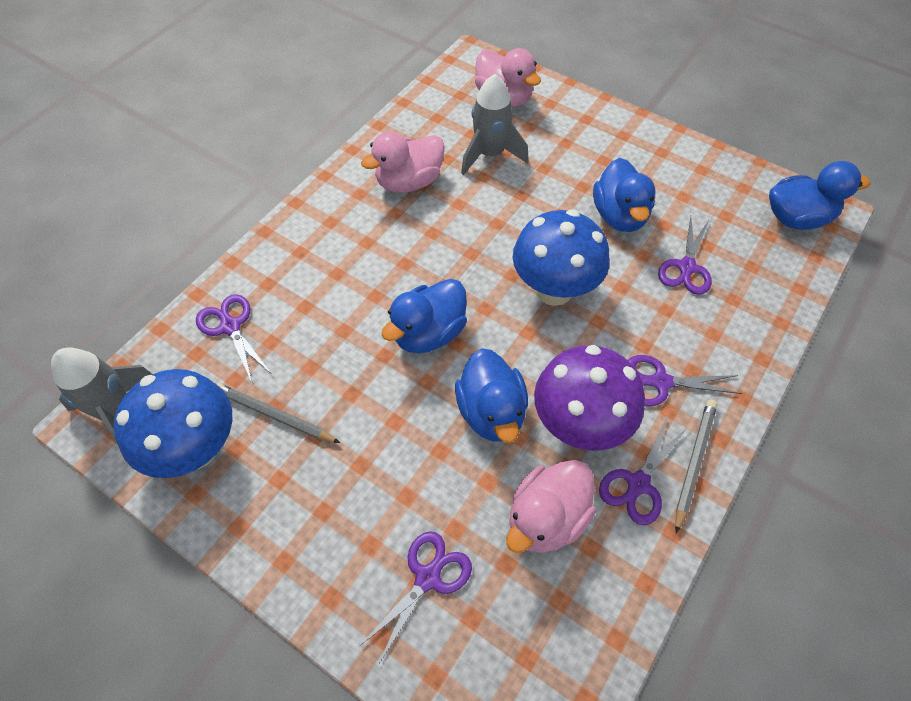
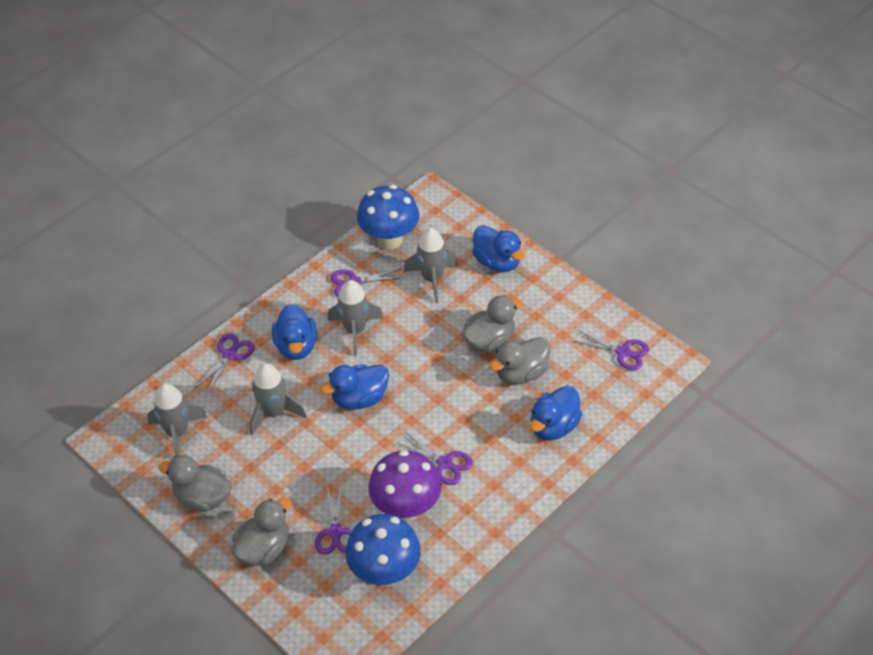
grey duck: 0 -> 4
grey pencil: 2 -> 0
grey rocket: 2 -> 4
pink duck: 3 -> 0

